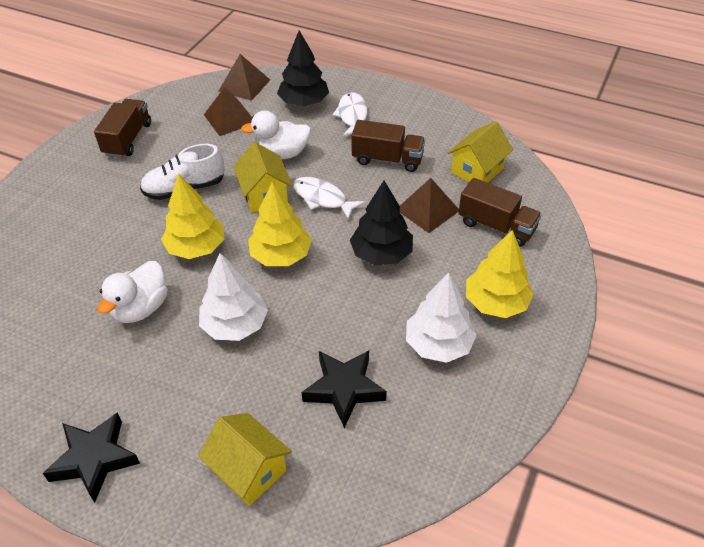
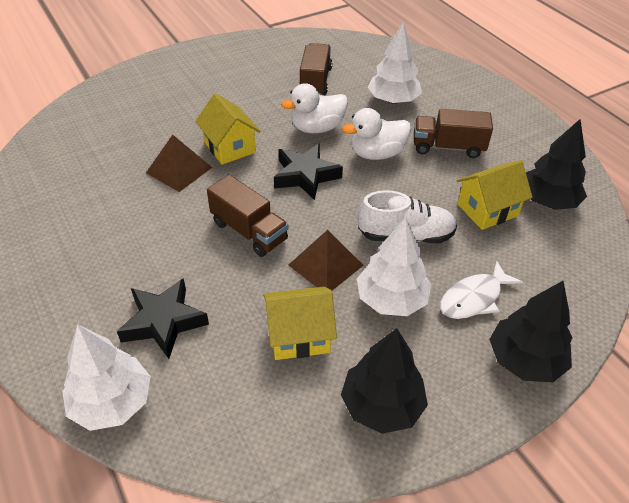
black tree: 2 -> 3
brown pyramid: 3 -> 2
white fish: 2 -> 1
white tree: 2 -> 3
yellow tree: 3 -> 0

